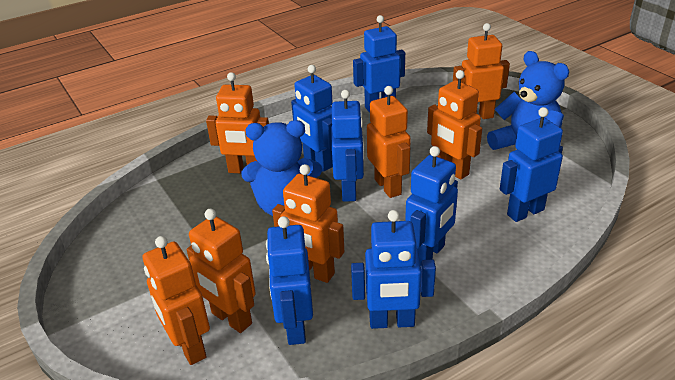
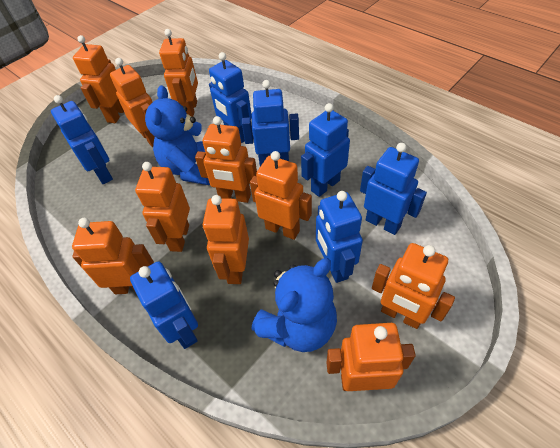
orange robot: 7 -> 10

